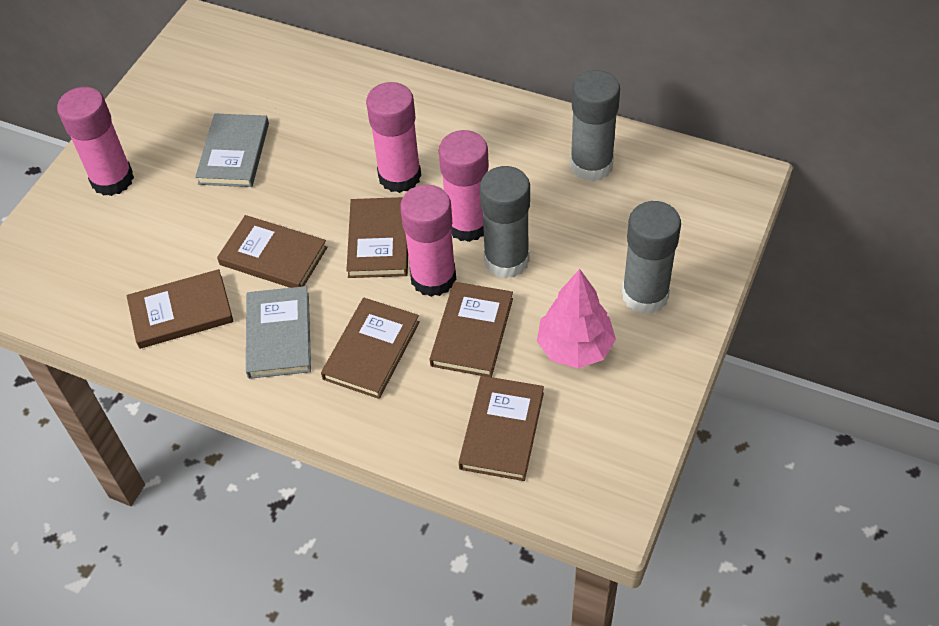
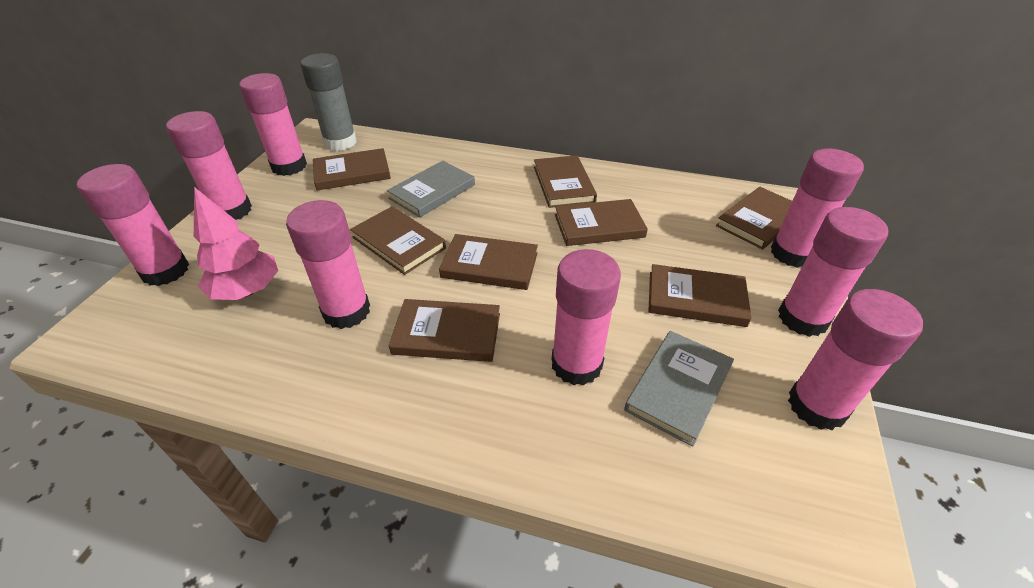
brown book: 6 -> 8
grey glue stick: 3 -> 1
pink glue stick: 4 -> 8

